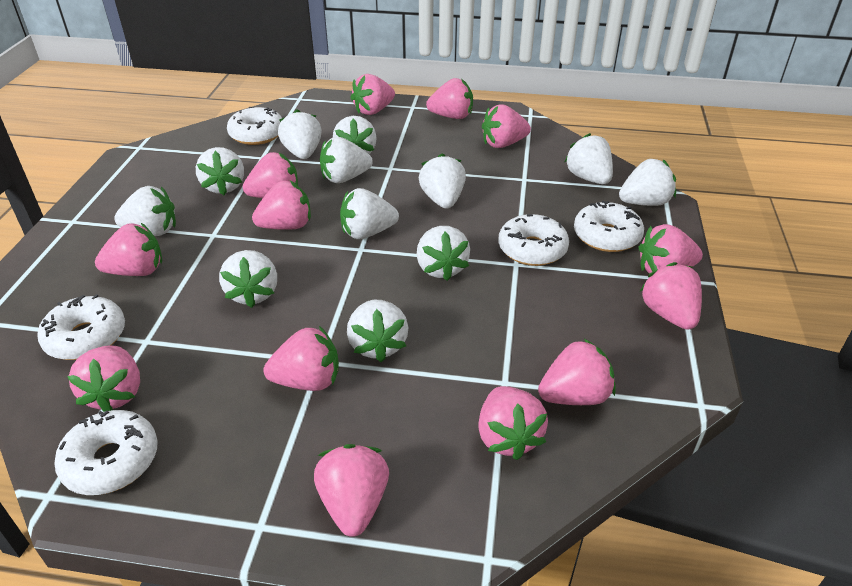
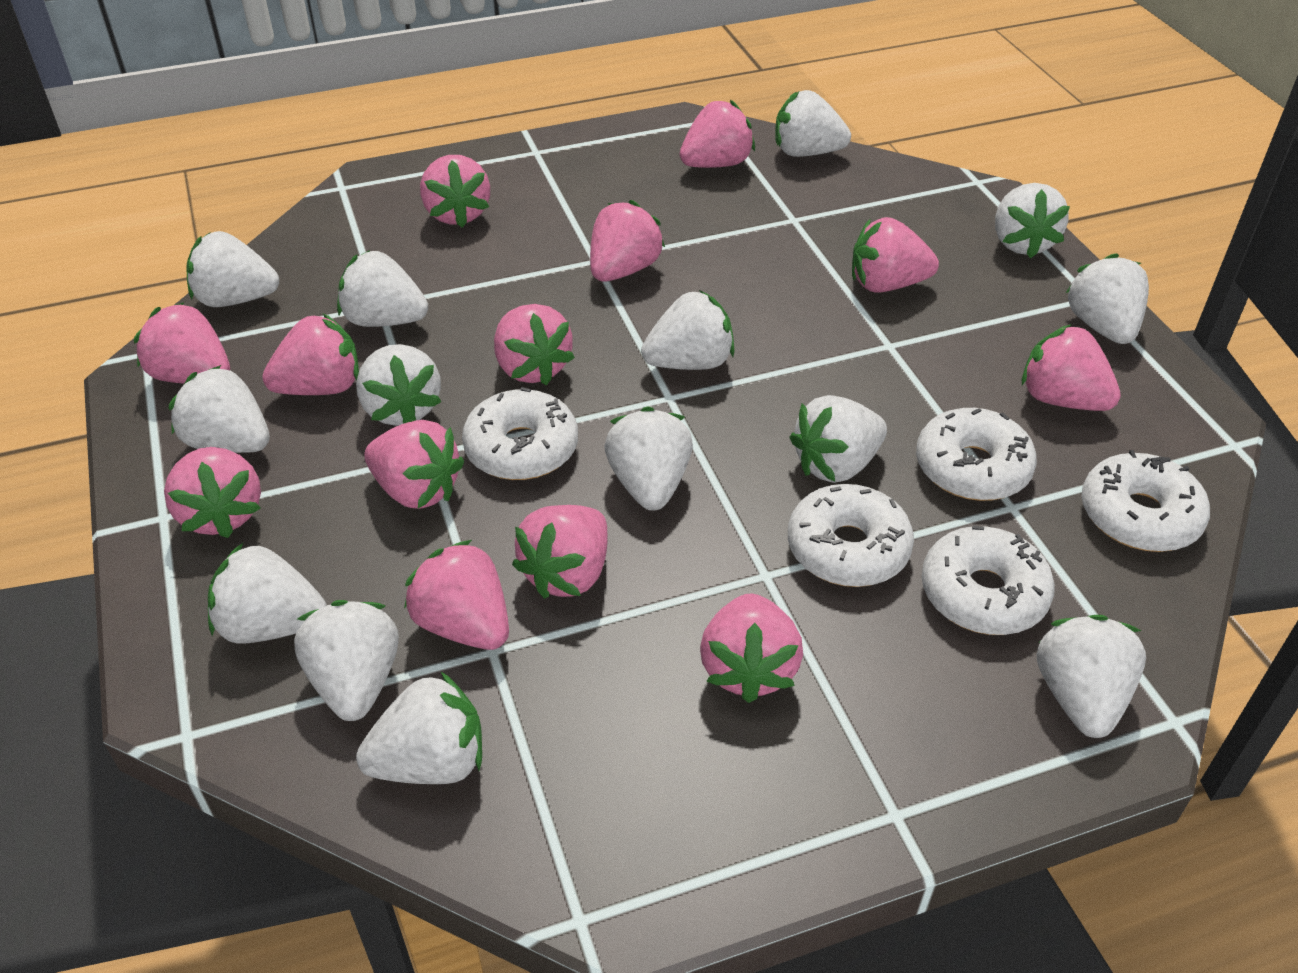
white strawberry: 12 -> 14

